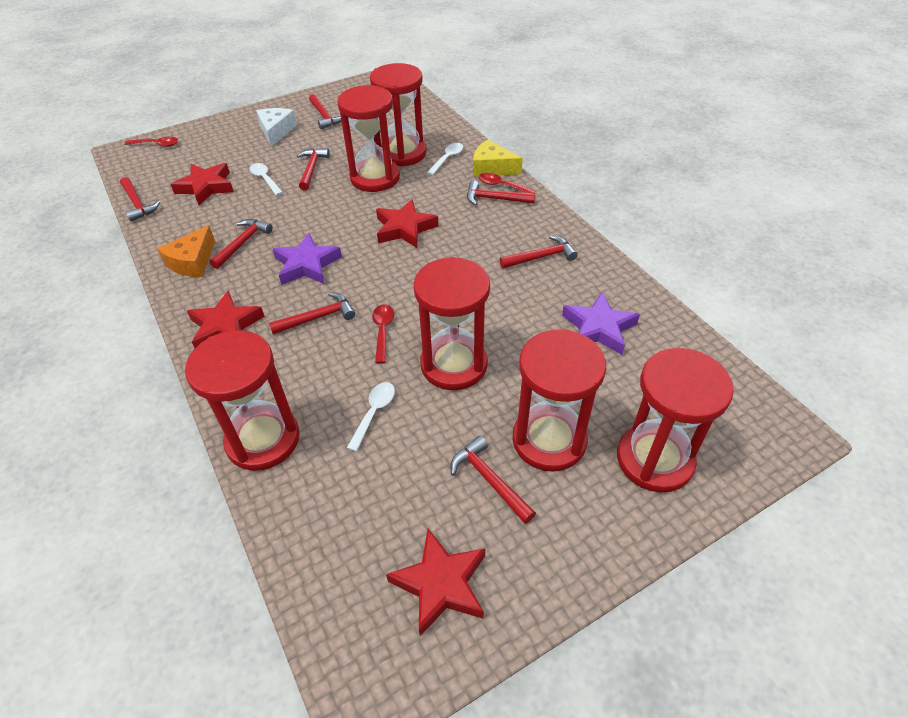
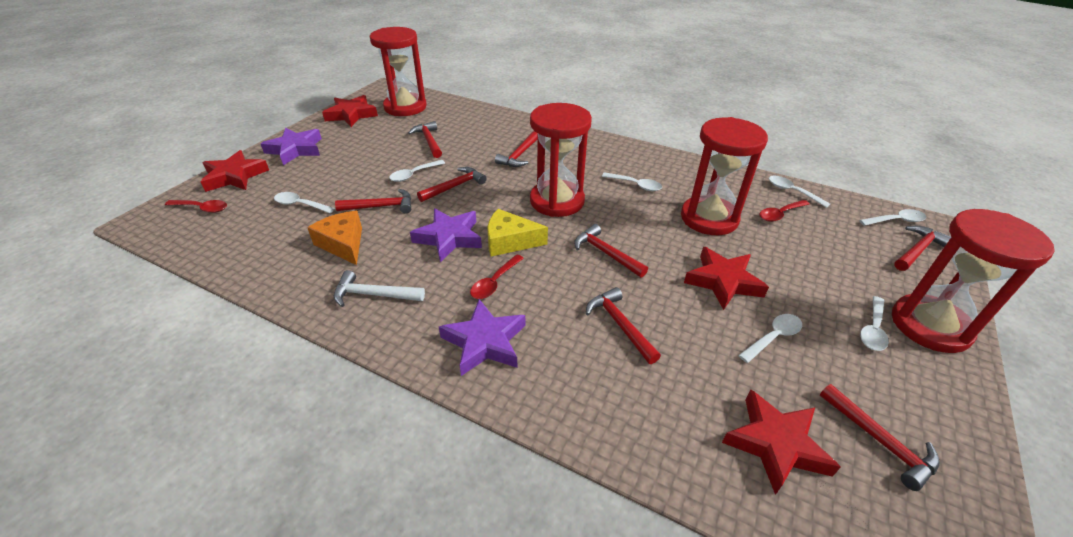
purple star: 2 -> 3
red hourglass: 6 -> 4
white cheese: 1 -> 0
white hammer: 0 -> 1
white spoon: 3 -> 7

